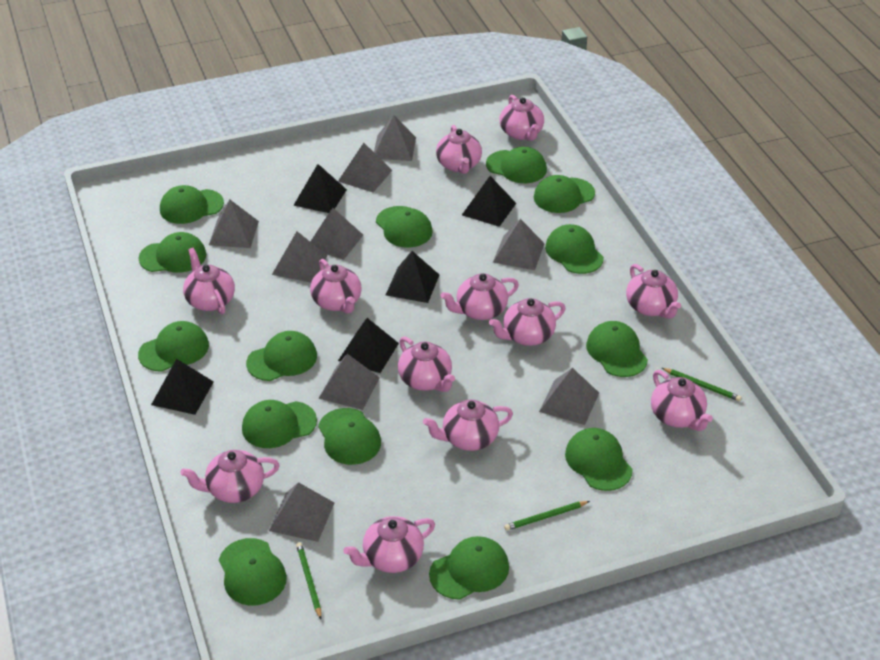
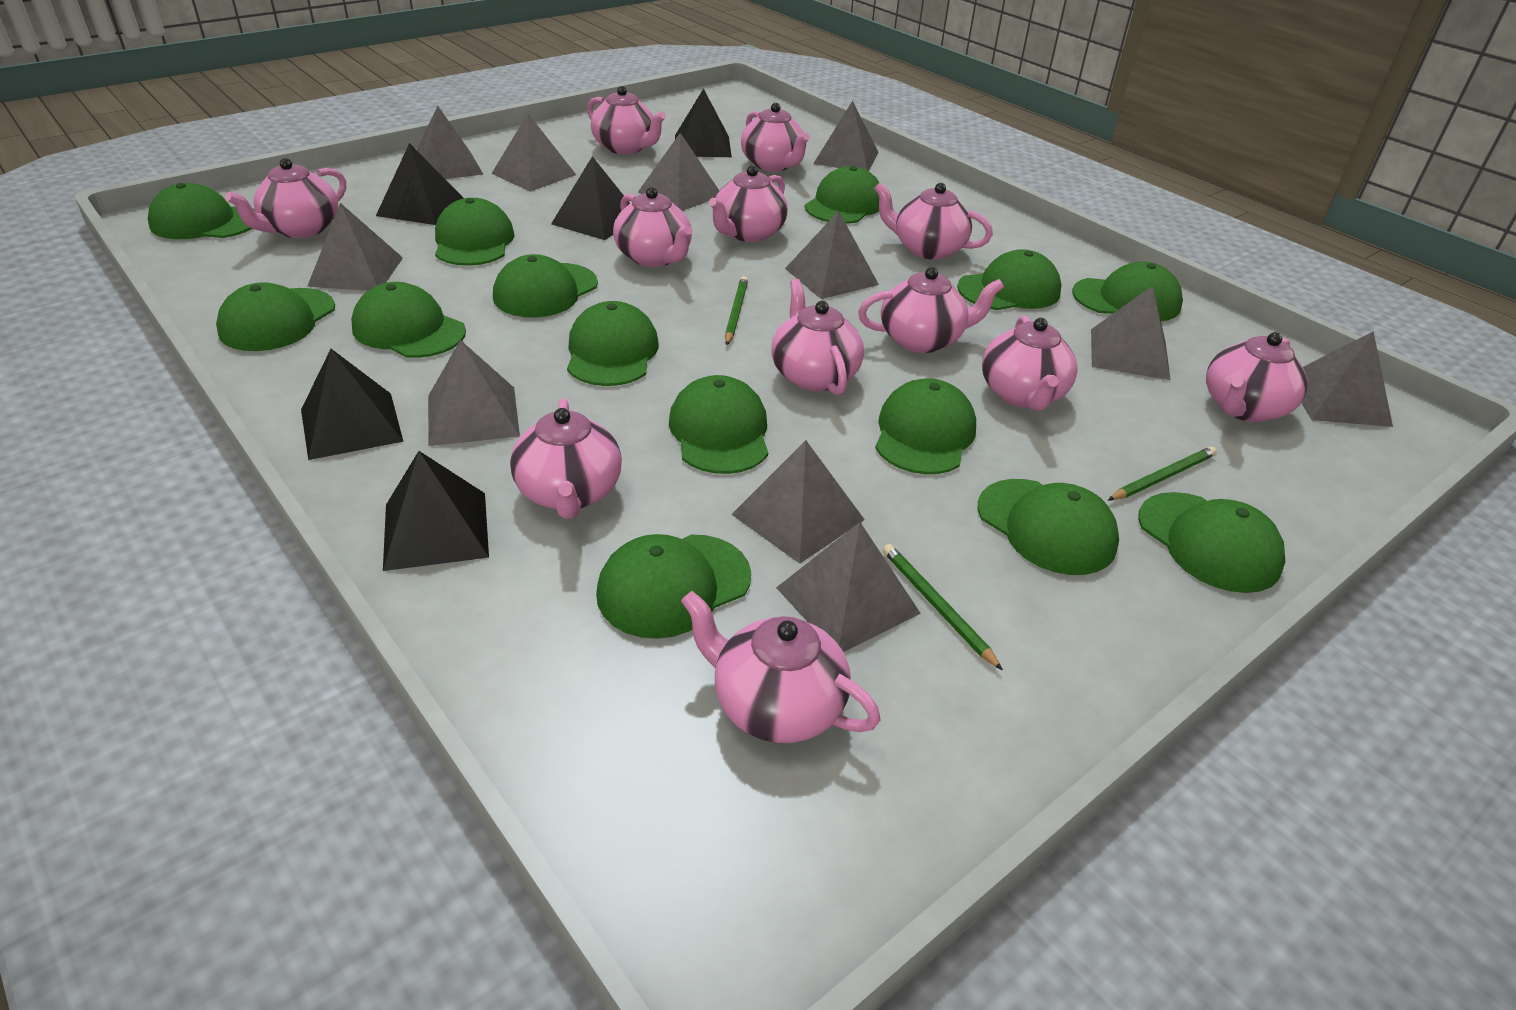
grey pyramid: 9 -> 11

